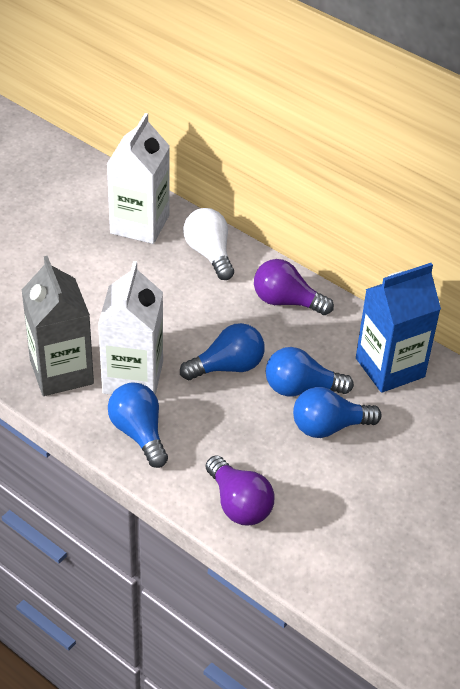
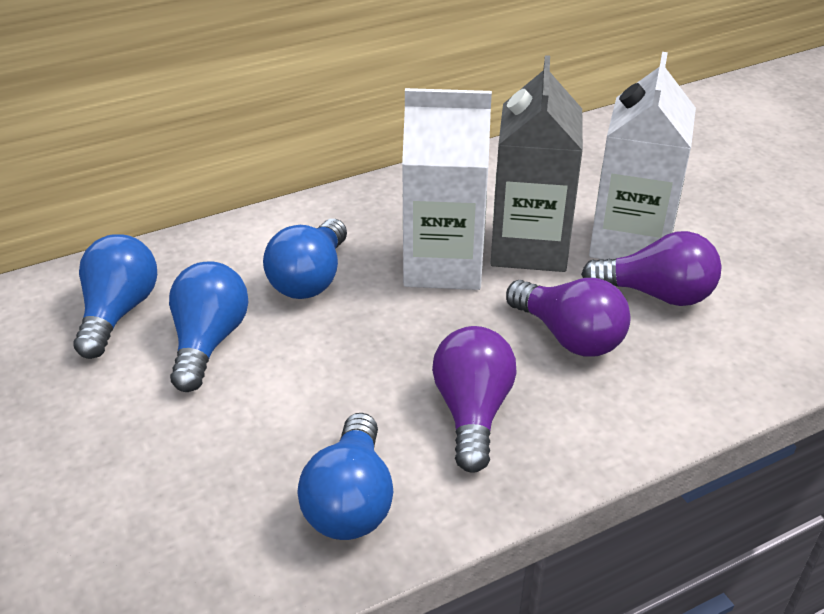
blue carton: 1 -> 0
purple light bulb: 2 -> 3
white light bulb: 1 -> 0

